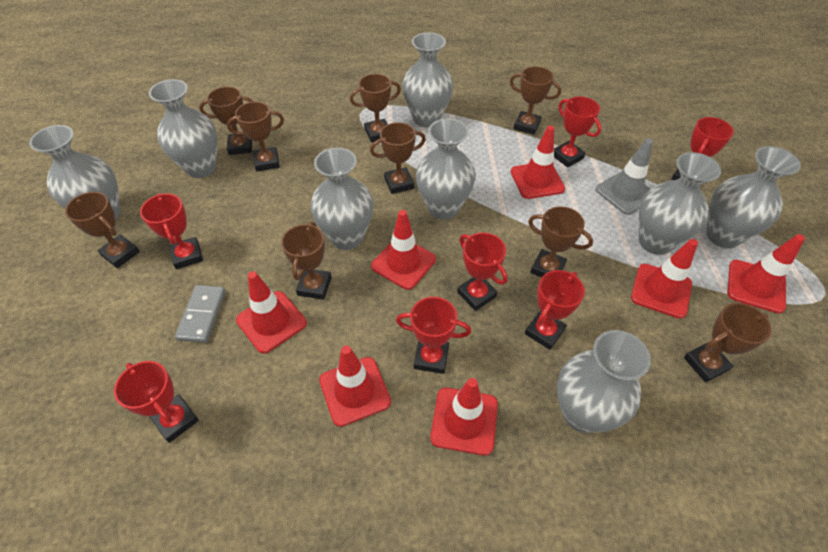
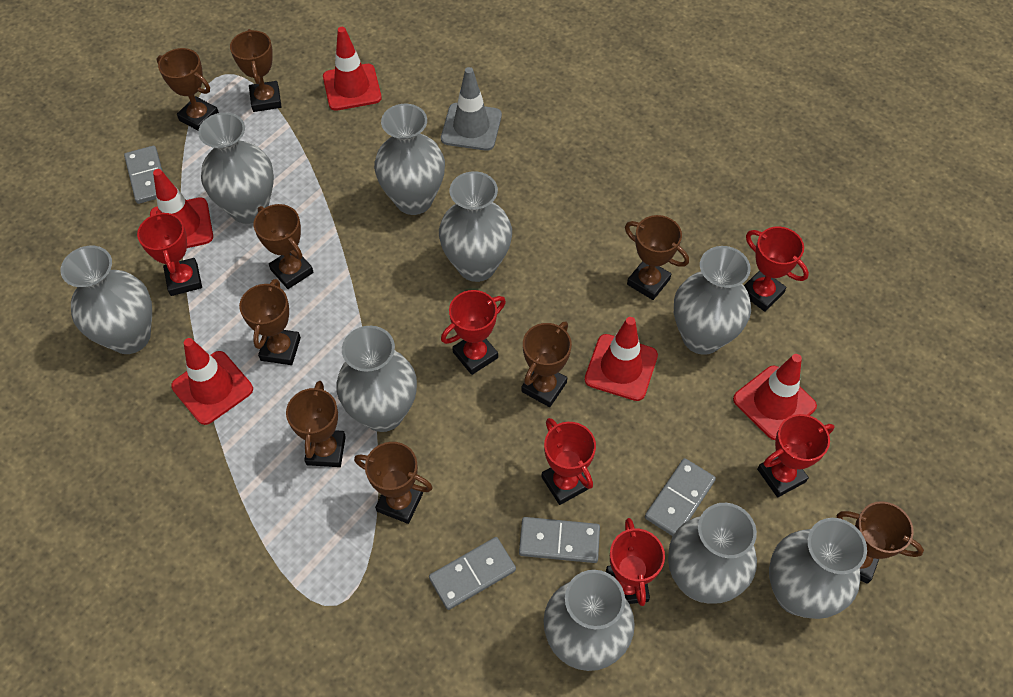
grey domino: 1 -> 4
grey vase: 8 -> 9
red traffic cone: 7 -> 5
red trophy: 7 -> 6

